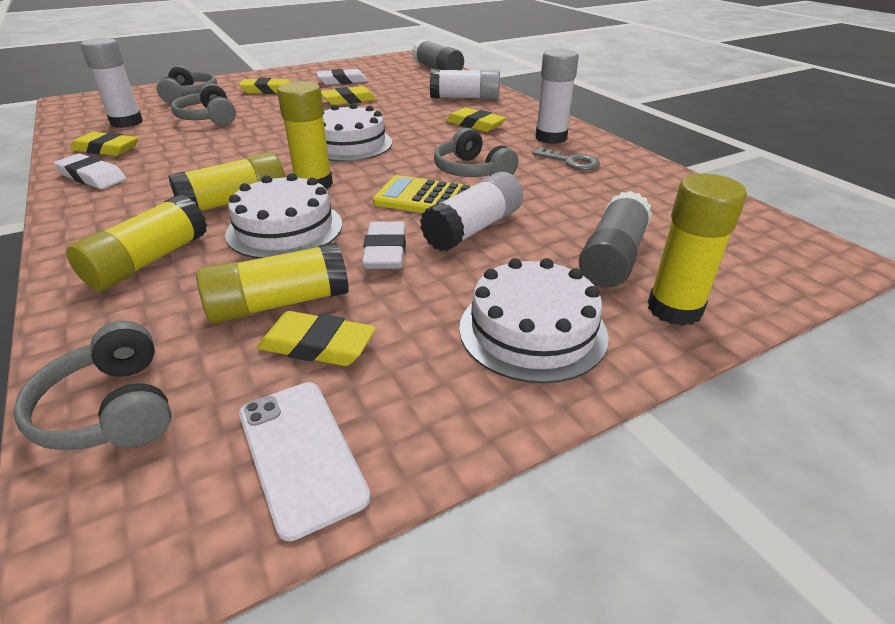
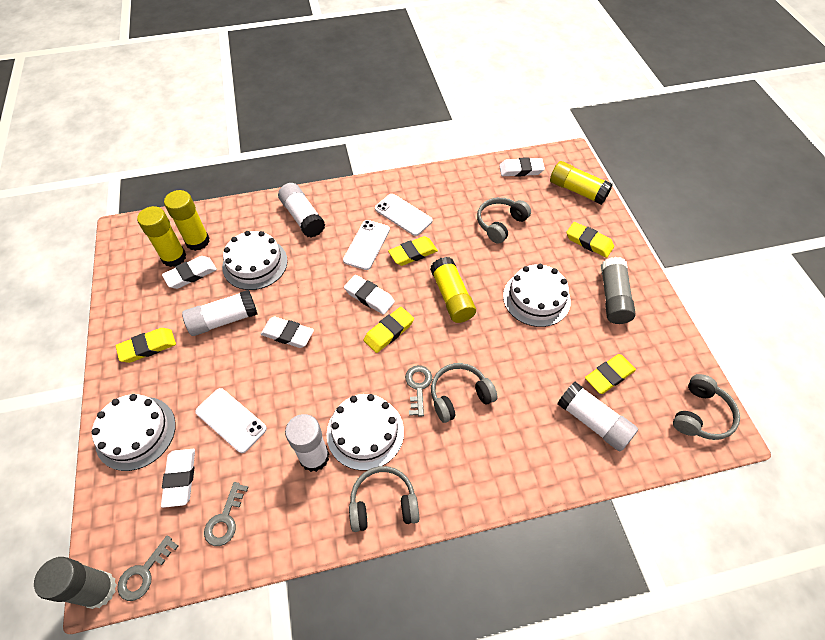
grey key: 1 -> 3
white cake: 3 -> 4
white eraser: 3 -> 5
white phone: 1 -> 3
yellow calculator: 1 -> 0
yellow glue stick: 5 -> 4

